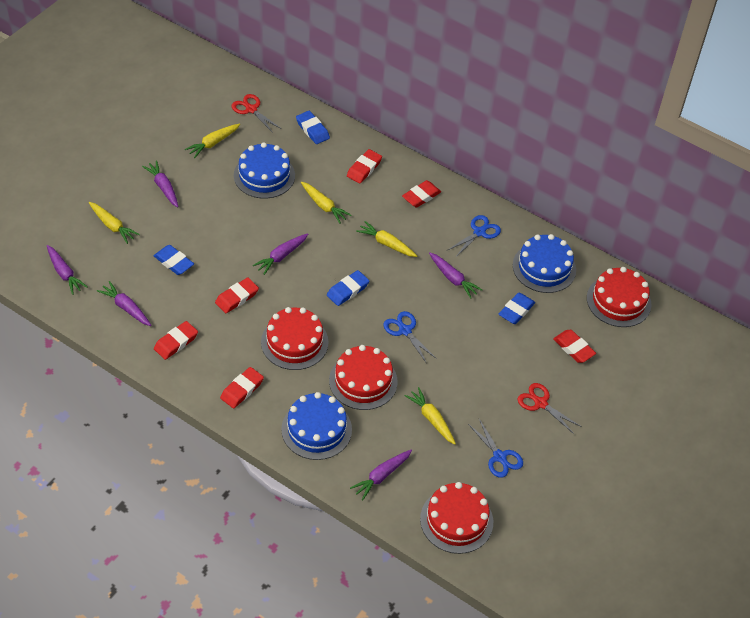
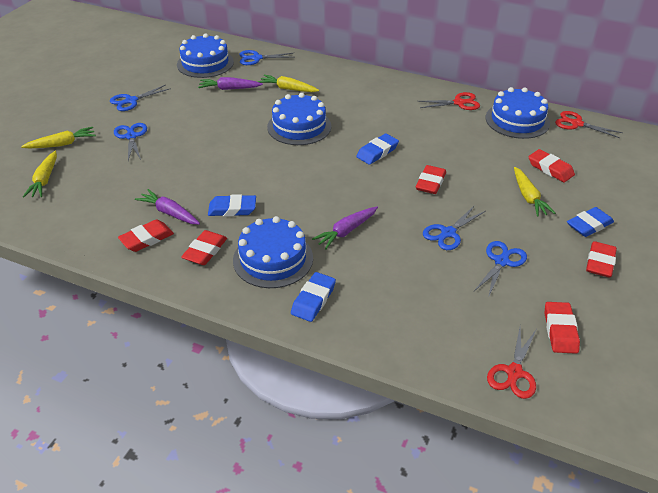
blue cake: 3 -> 4
blue scissors: 3 -> 5
purple carrot: 6 -> 3
red cake: 4 -> 0
red scissors: 2 -> 3
yellow carrot: 5 -> 4

